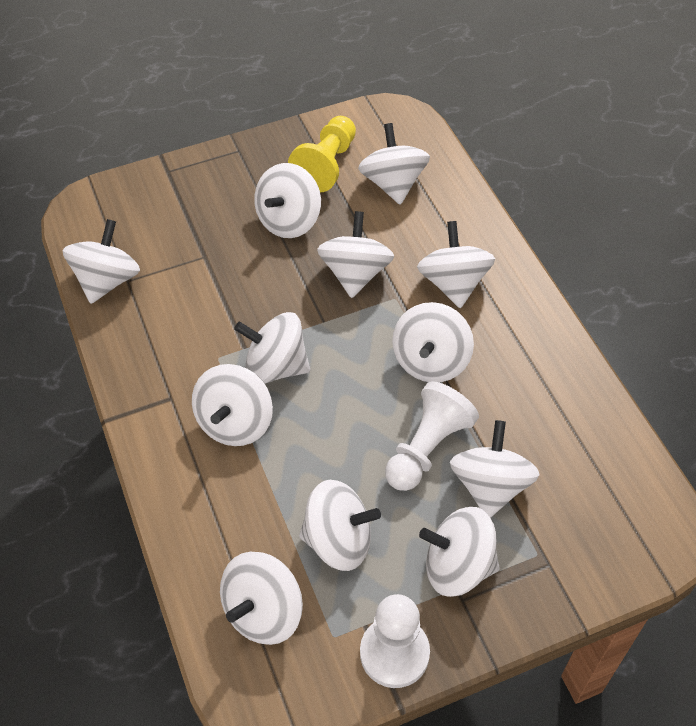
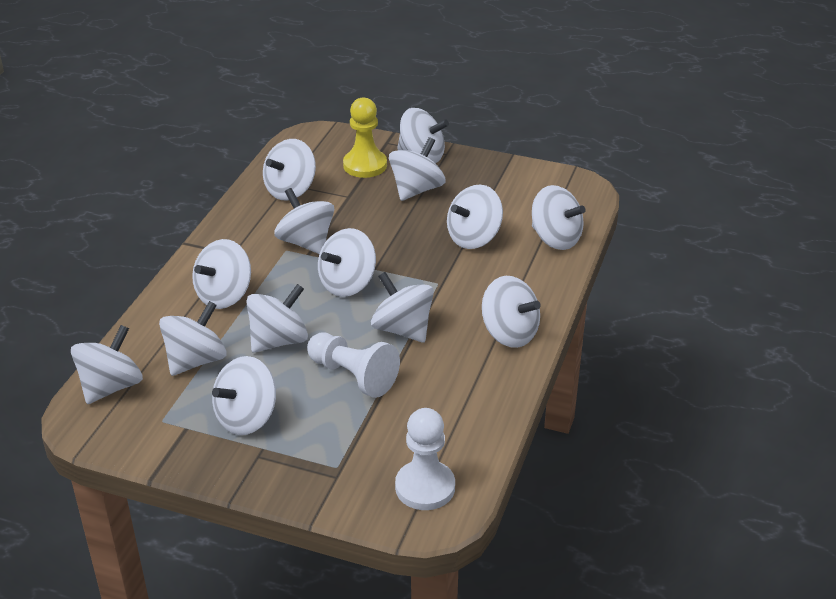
white spinning top: 12 -> 14

